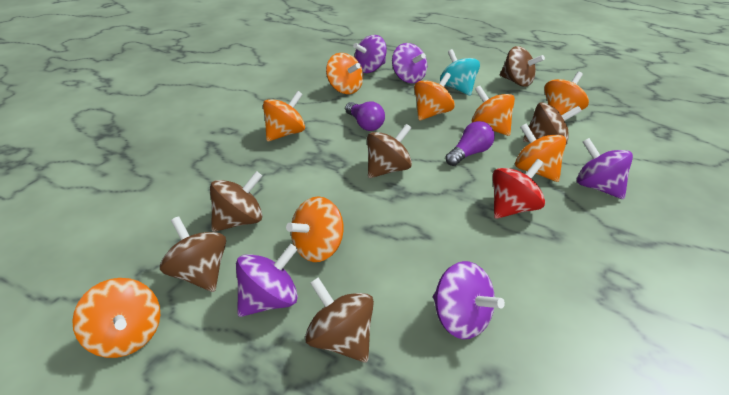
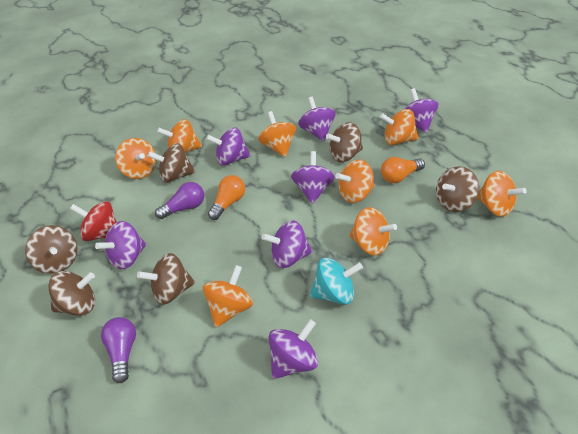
orange light bulb: 0 -> 2
purple spinning top: 5 -> 7

